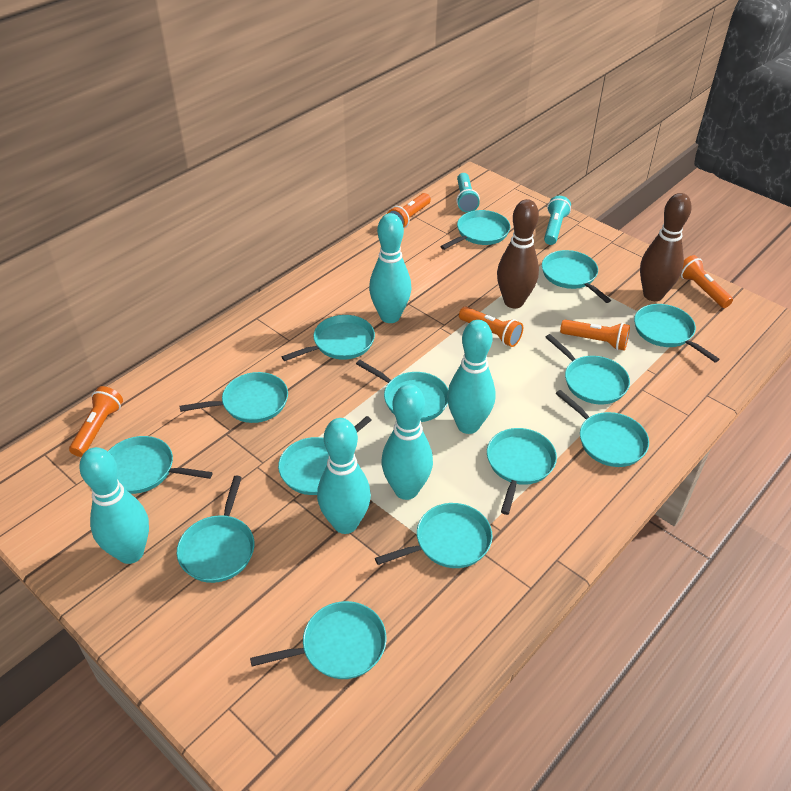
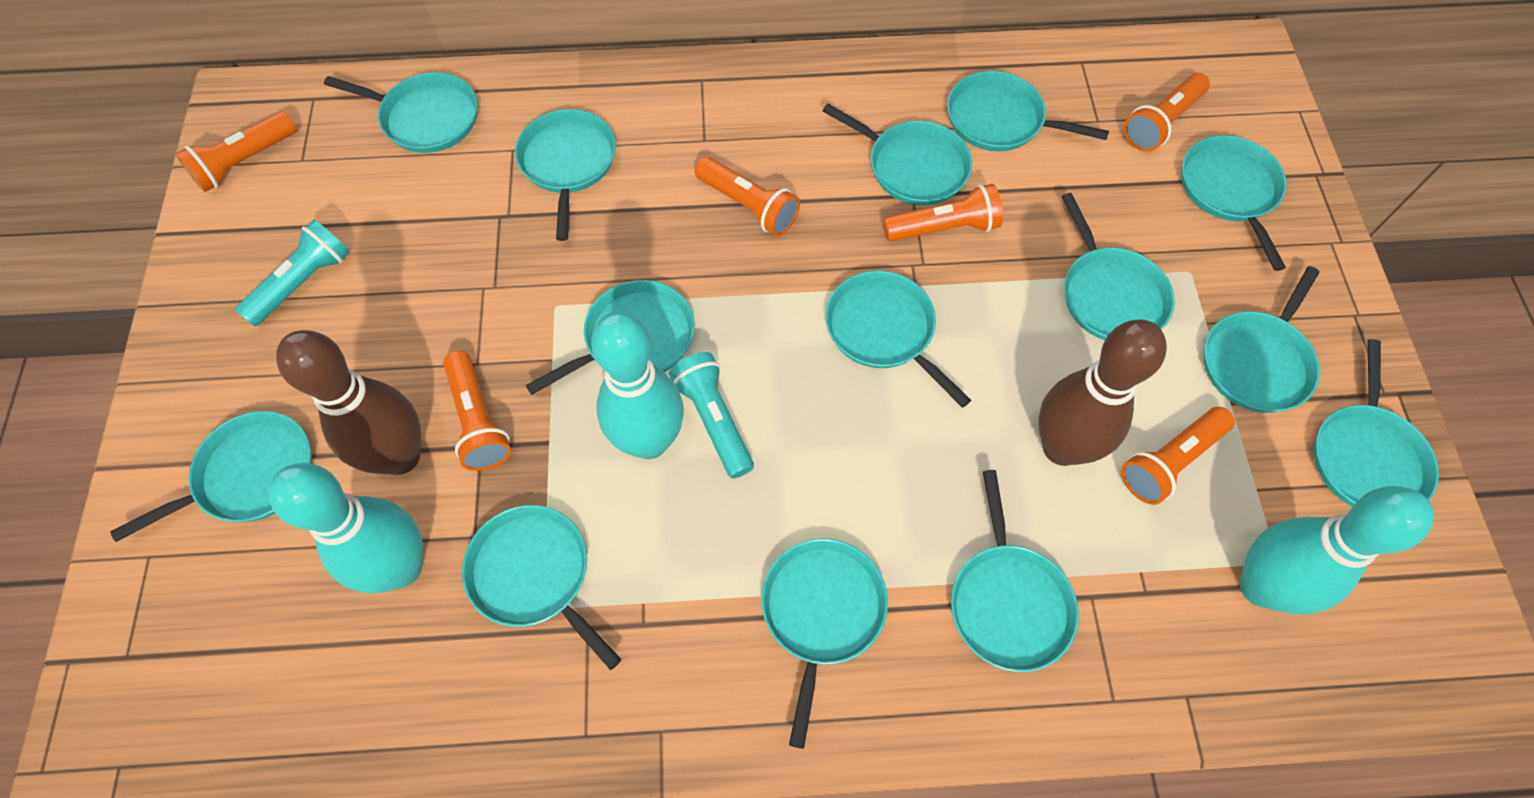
orange flashlight: 5 -> 6
turquoise bowling pin: 5 -> 3

